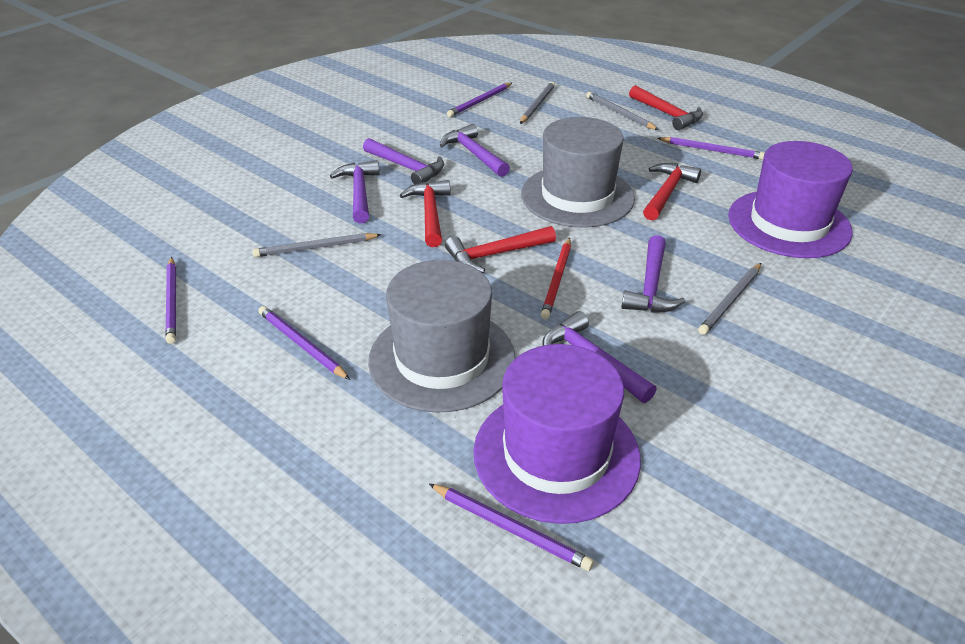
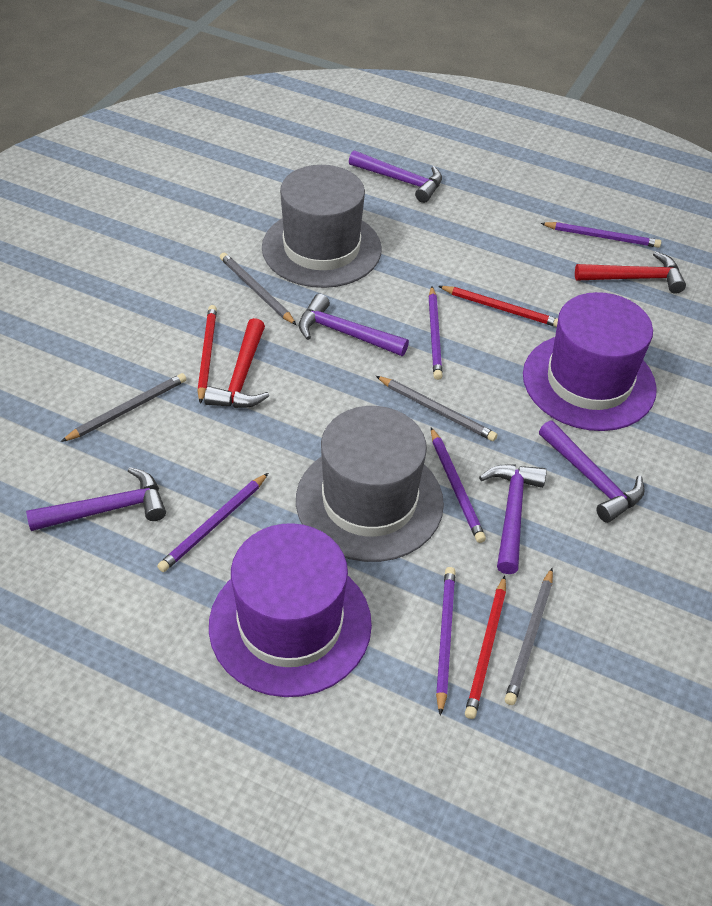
red hammer: 4 -> 2
red pencil: 1 -> 3

